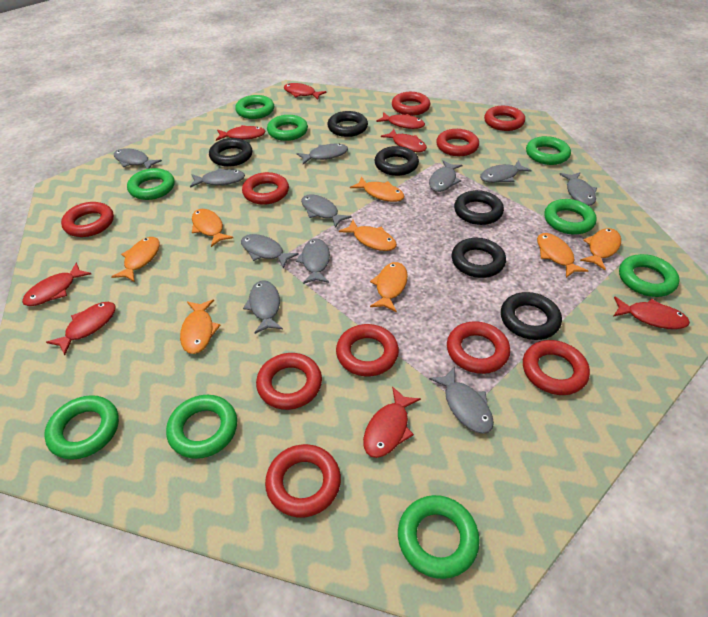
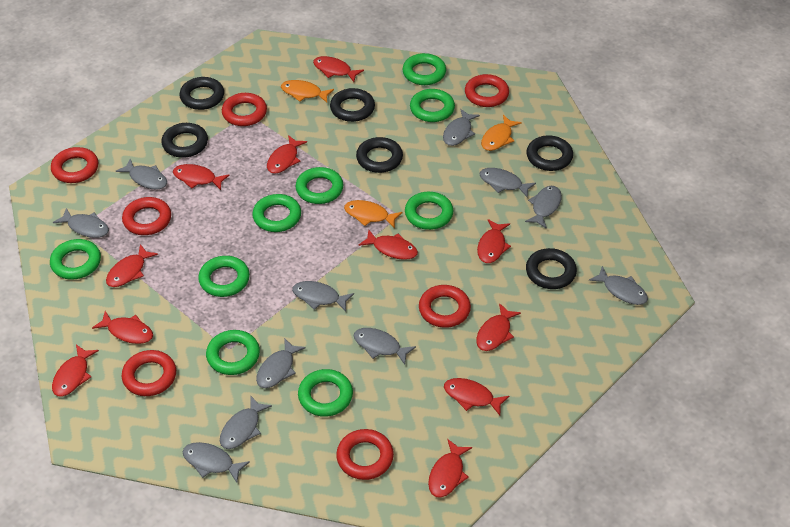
orange fish: 8 -> 3
red fish: 8 -> 11
red ring: 10 -> 7

